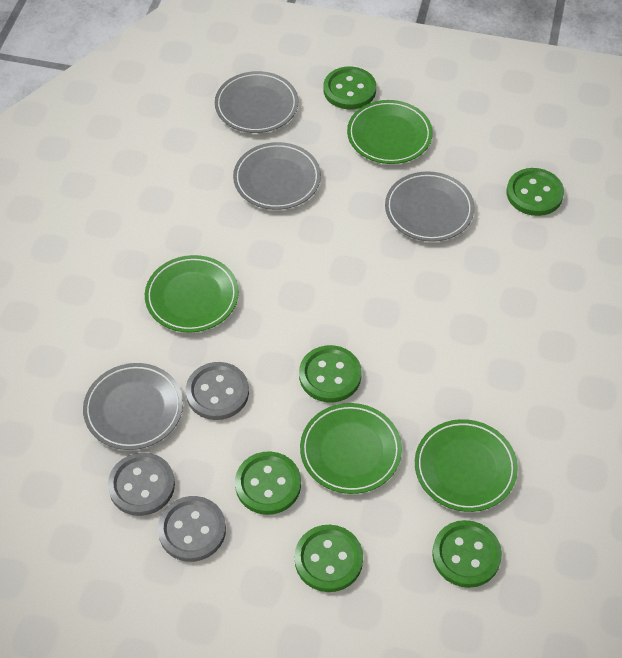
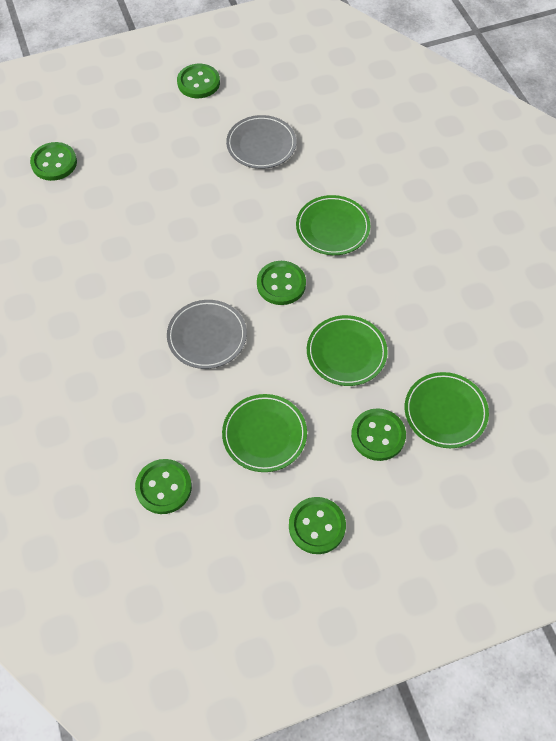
grey button: 3 -> 0
grey plate: 4 -> 2

